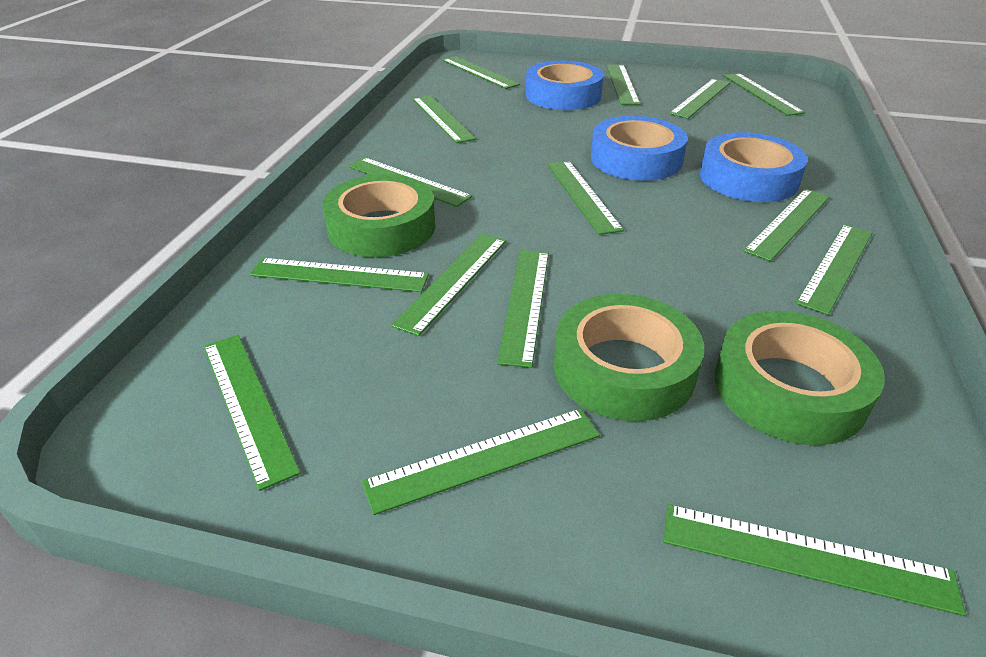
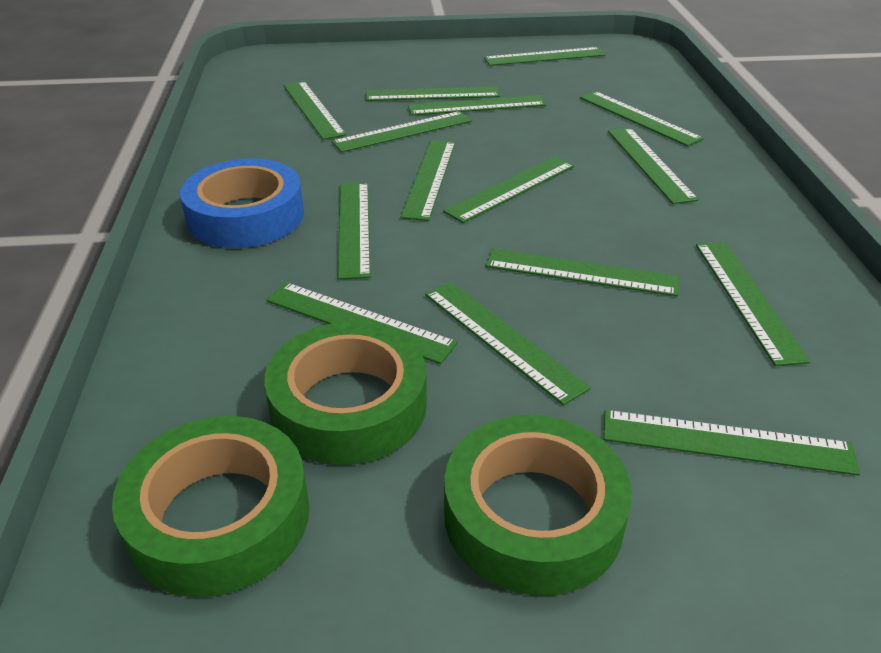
blue tape: 3 -> 1

